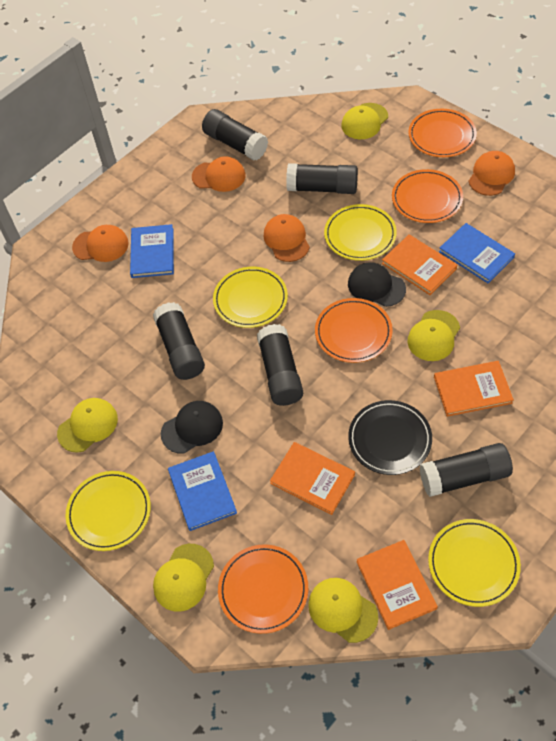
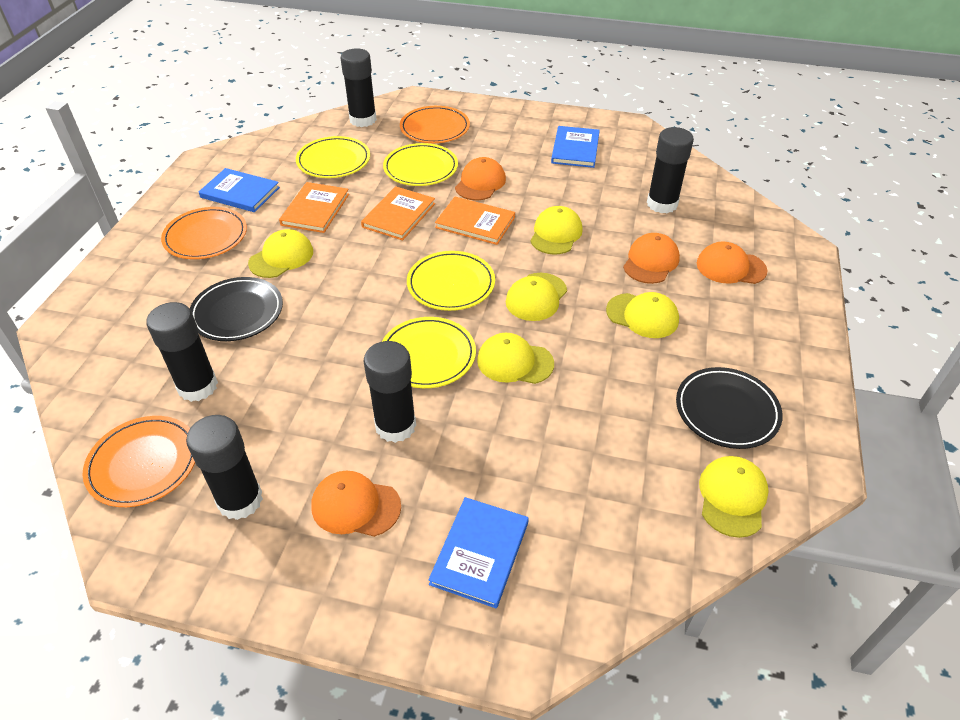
black cap: 2 -> 0
black plate: 1 -> 2
orange book: 4 -> 3
orange plate: 4 -> 3
yellow cap: 5 -> 6

